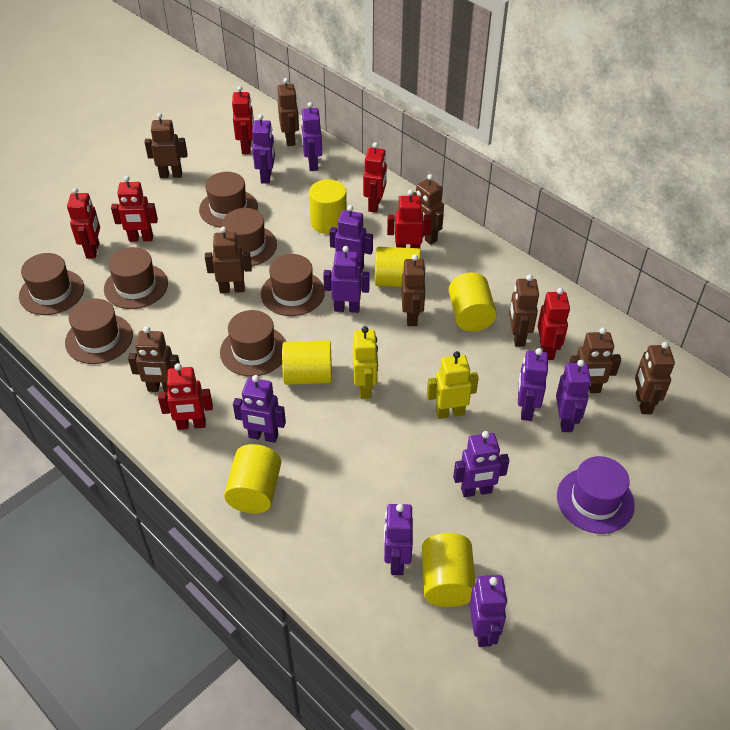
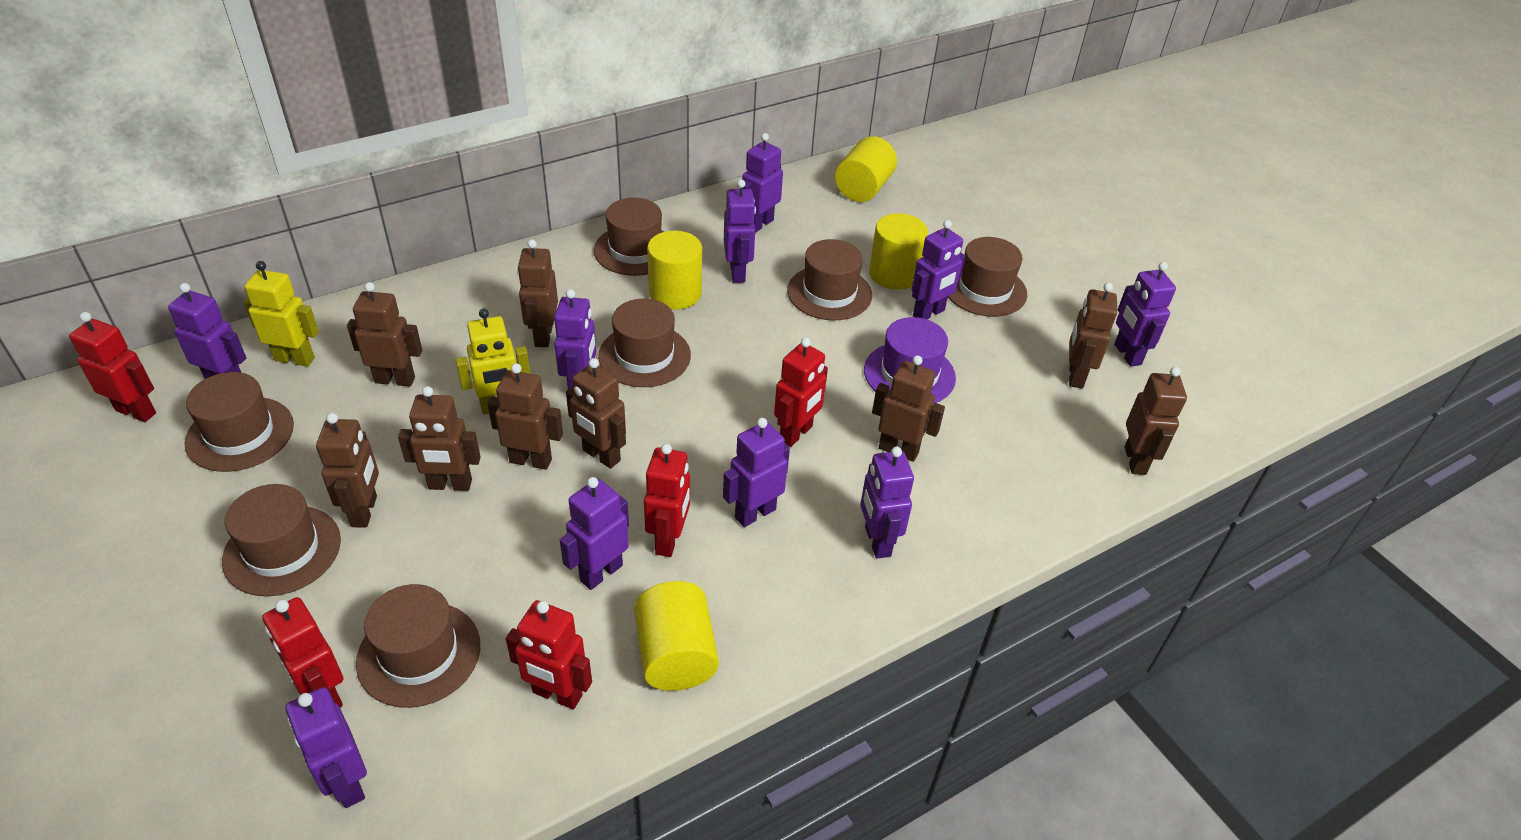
red robot: 7 -> 5
yellow cylinder: 6 -> 4

